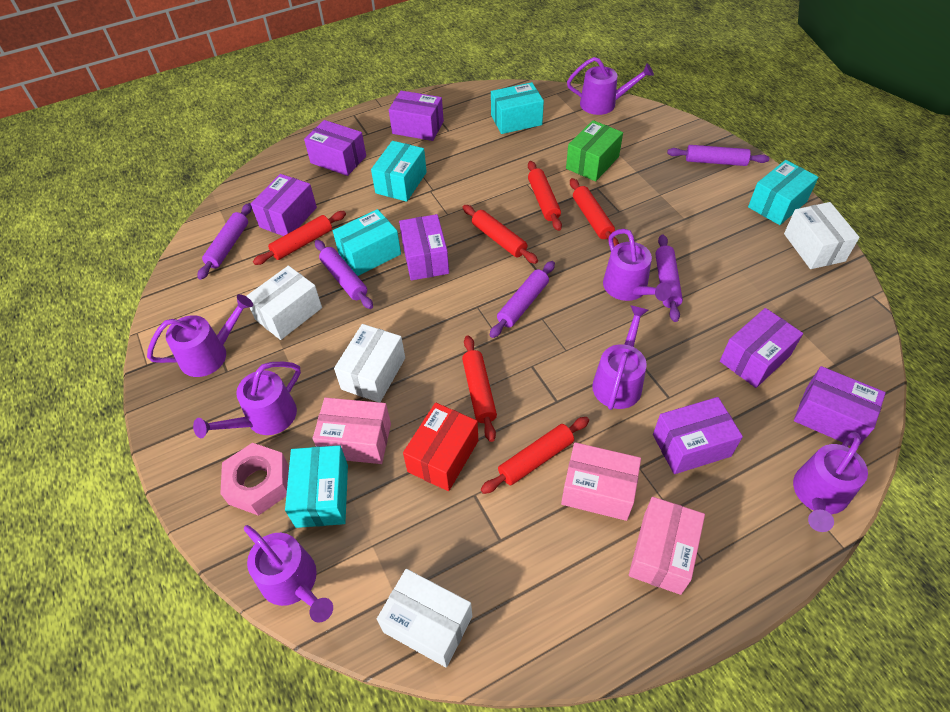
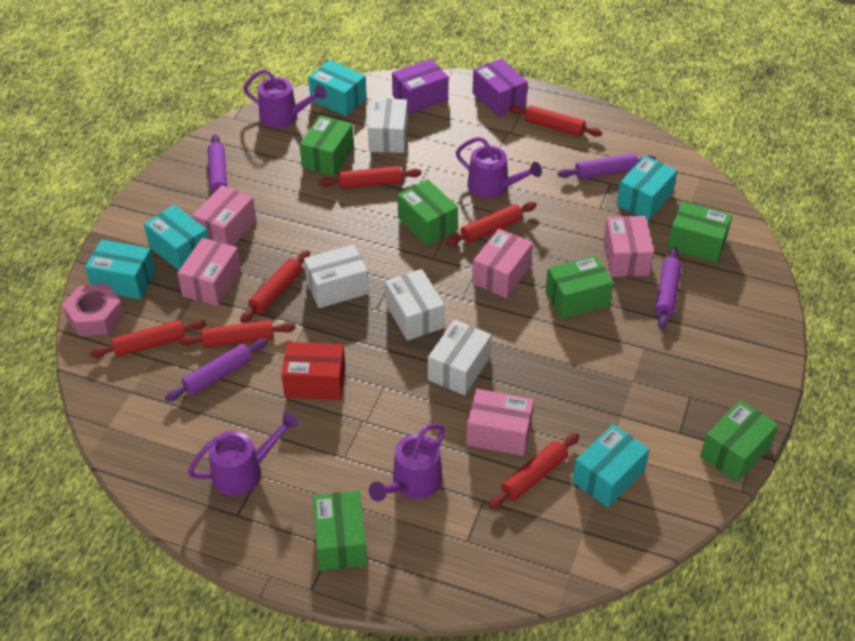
green box: 1 -> 6
pink box: 3 -> 5
purple box: 7 -> 2
purple rolling pin: 5 -> 4
purple watering can: 7 -> 4
red rolling pin: 6 -> 7

